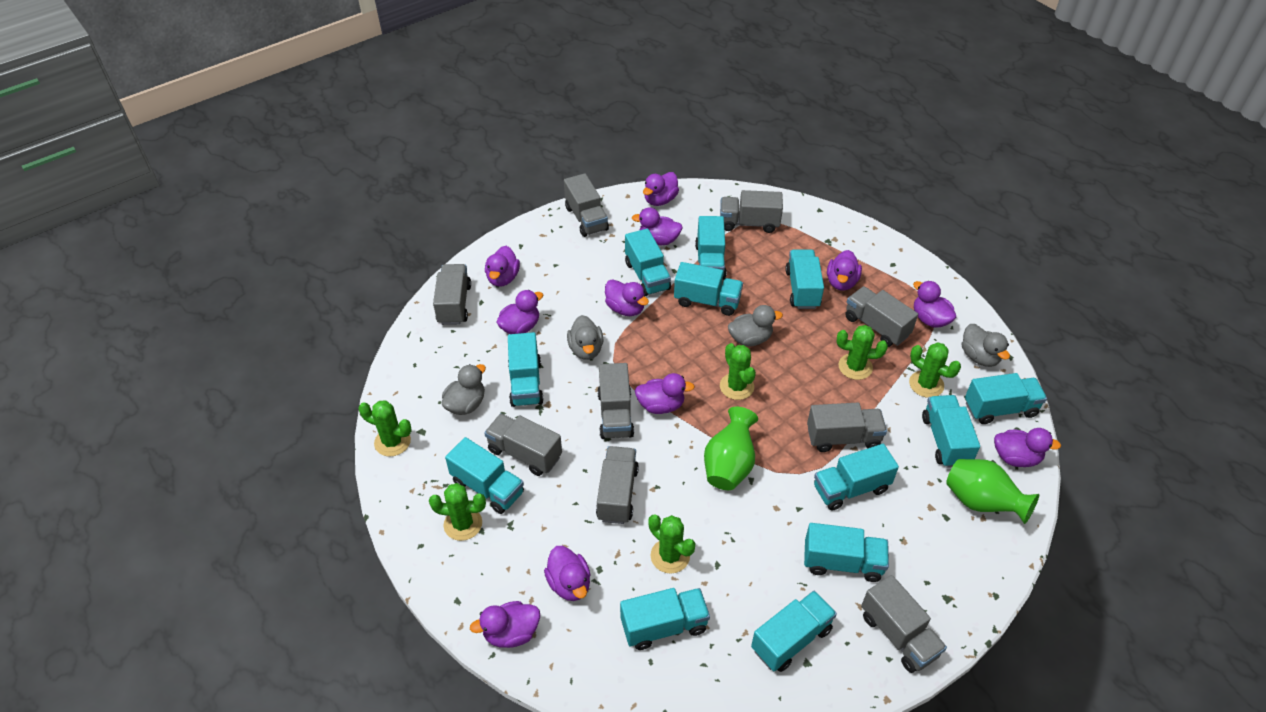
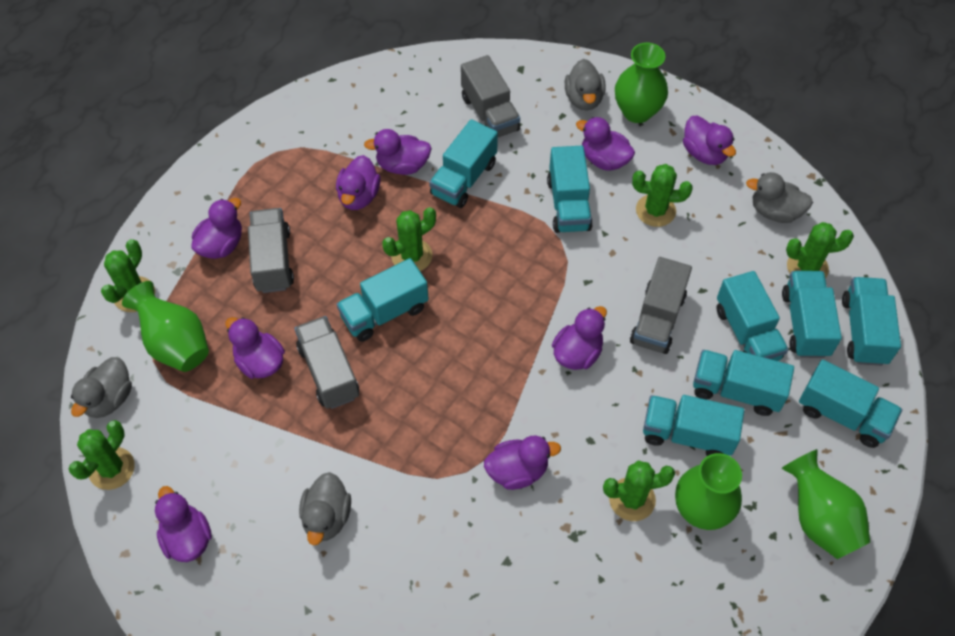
green vase: 2 -> 4
grey truck: 9 -> 4
purple duck: 11 -> 9
turquoise truck: 12 -> 9

